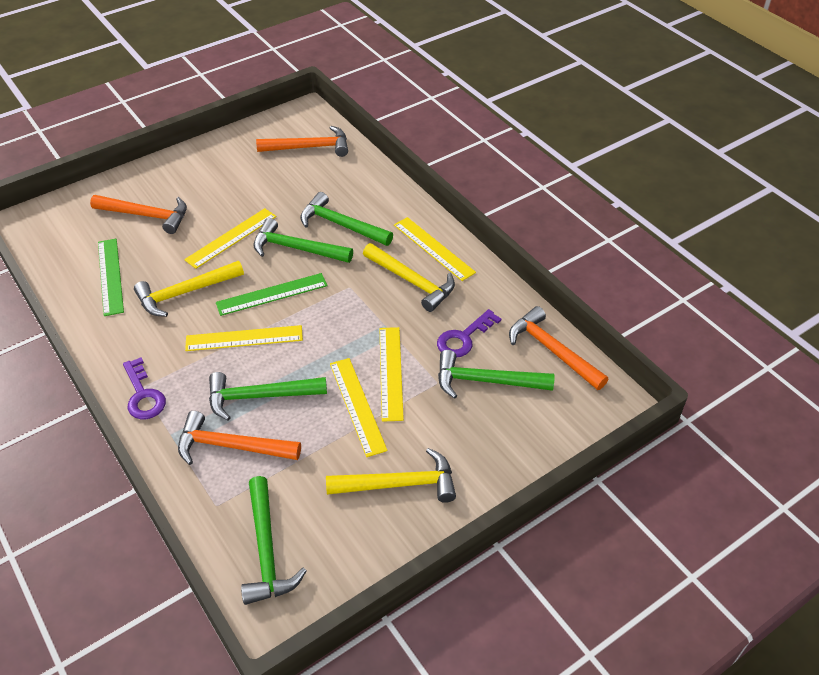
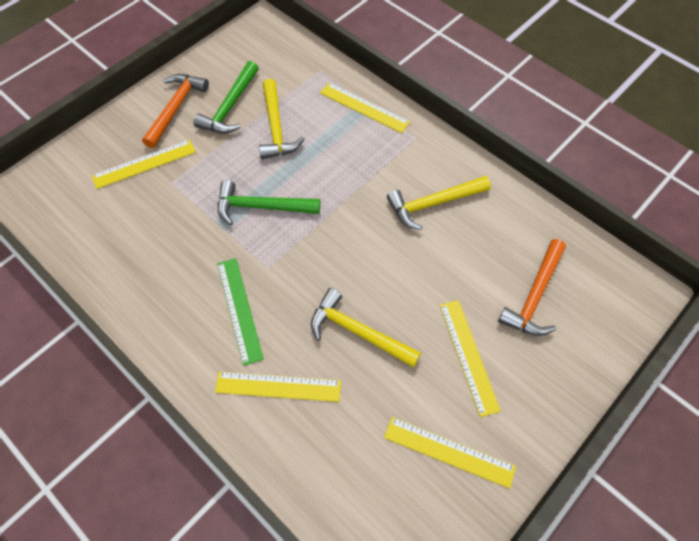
green hammer: 5 -> 2
green ruler: 2 -> 1
orange hammer: 4 -> 2
purple key: 2 -> 0

